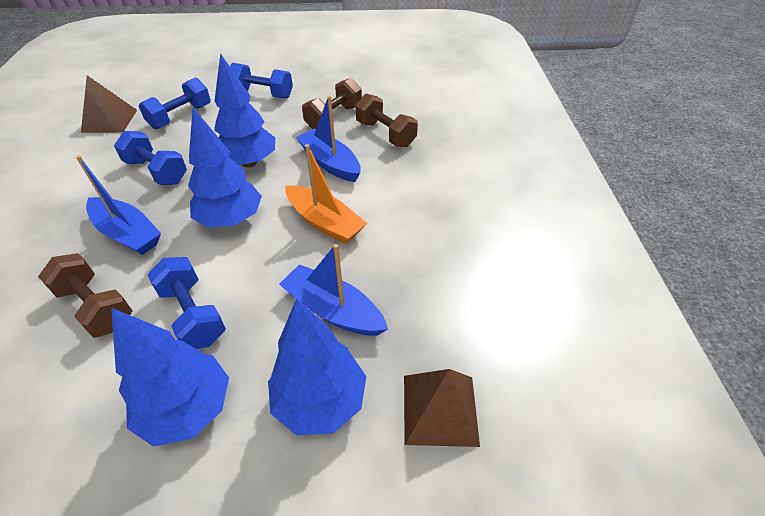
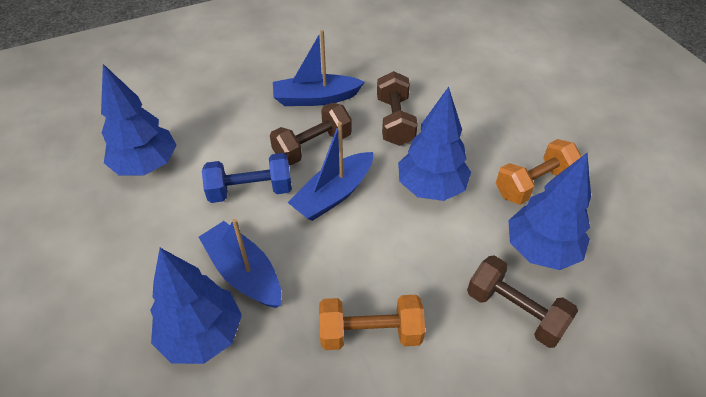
blue dumbbell: 4 -> 1
brown pyramid: 2 -> 0
orange boat: 1 -> 0
orange dumbbell: 0 -> 2

